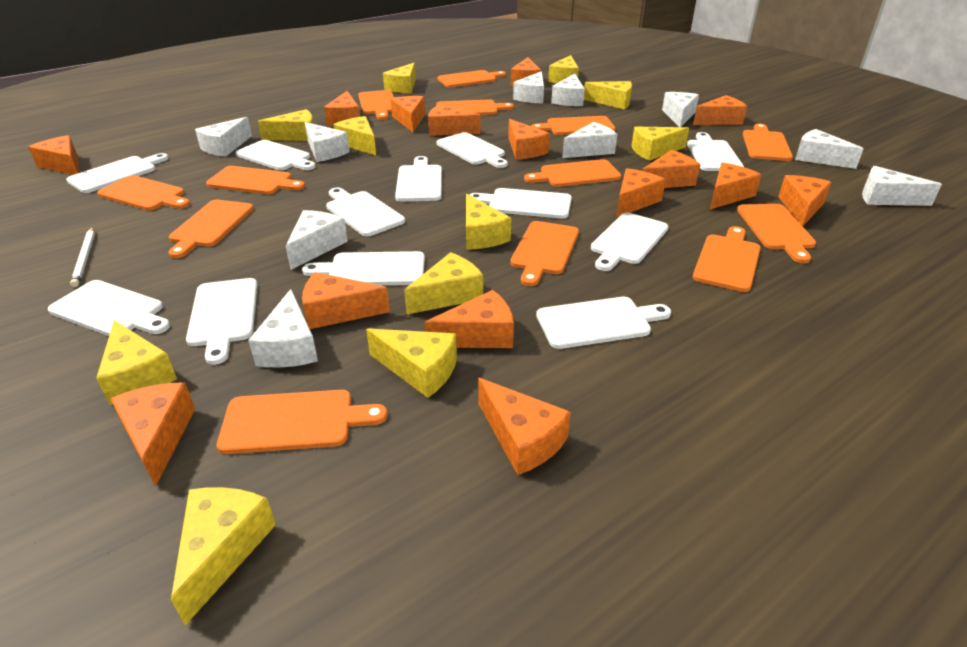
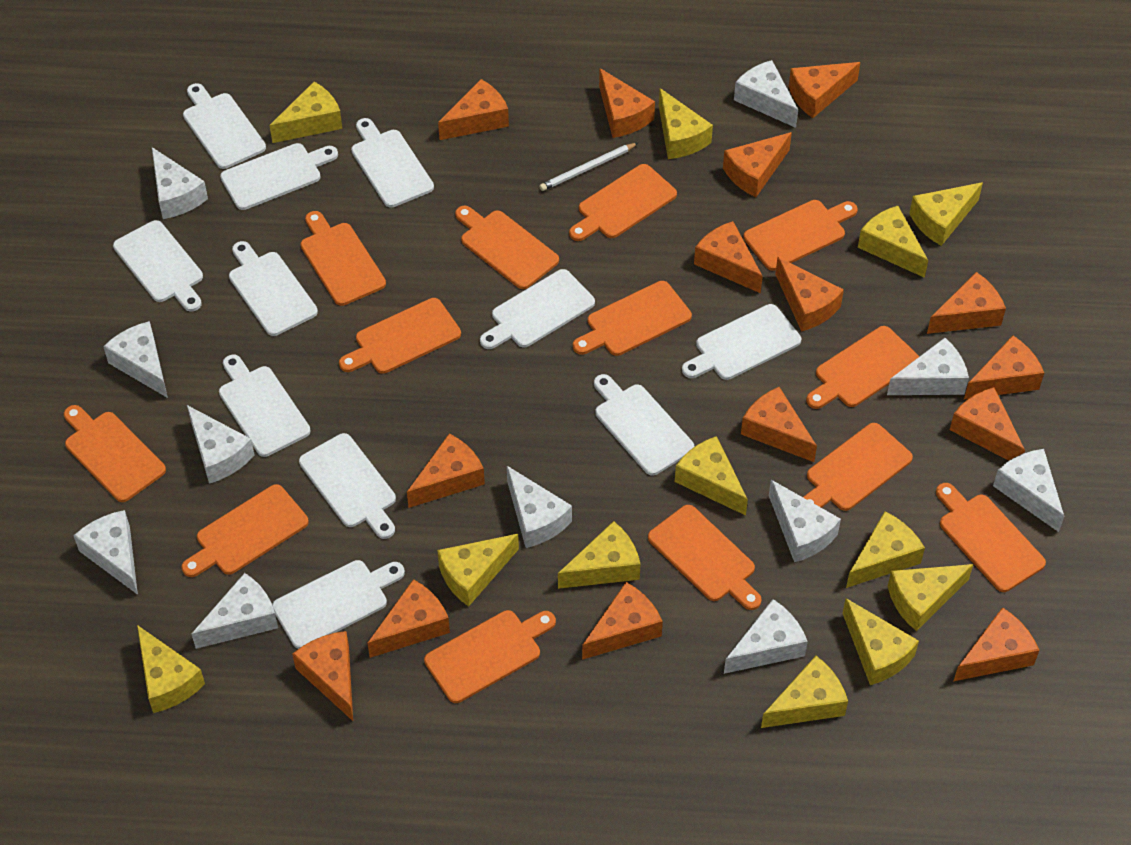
white cheese: 10 -> 11
white cutting board: 12 -> 11
yellow cheese: 11 -> 12

